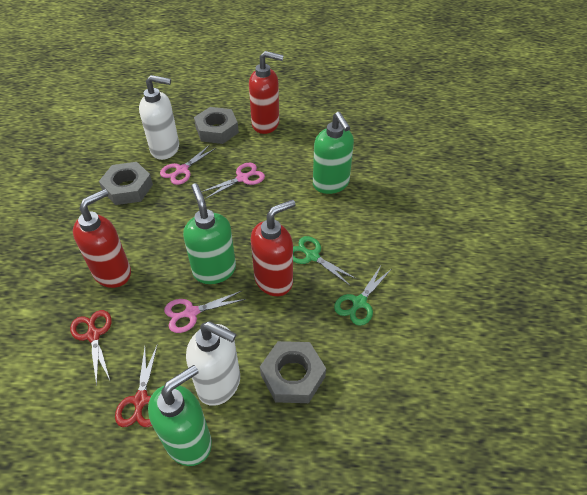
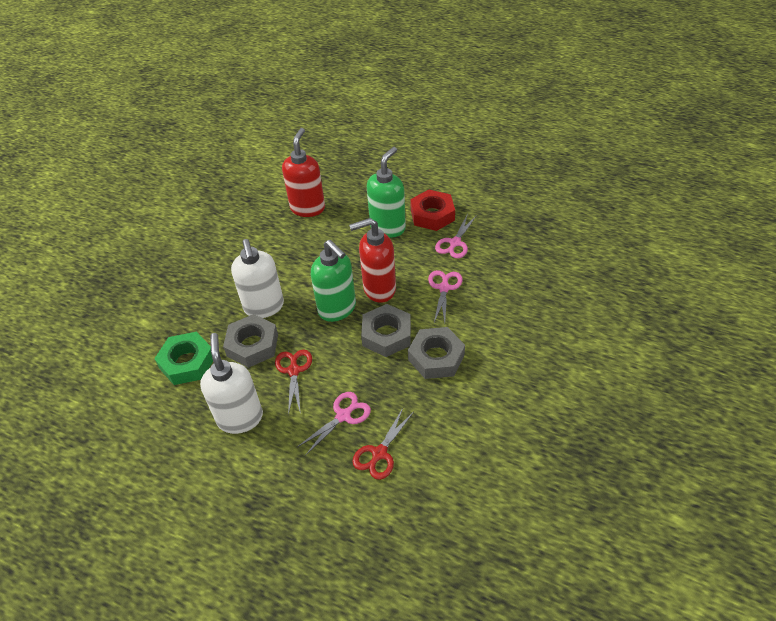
green nut: 0 -> 1
green scissors: 2 -> 0
green soap dispenser: 3 -> 2
red nut: 0 -> 1
red soap dispenser: 3 -> 2

